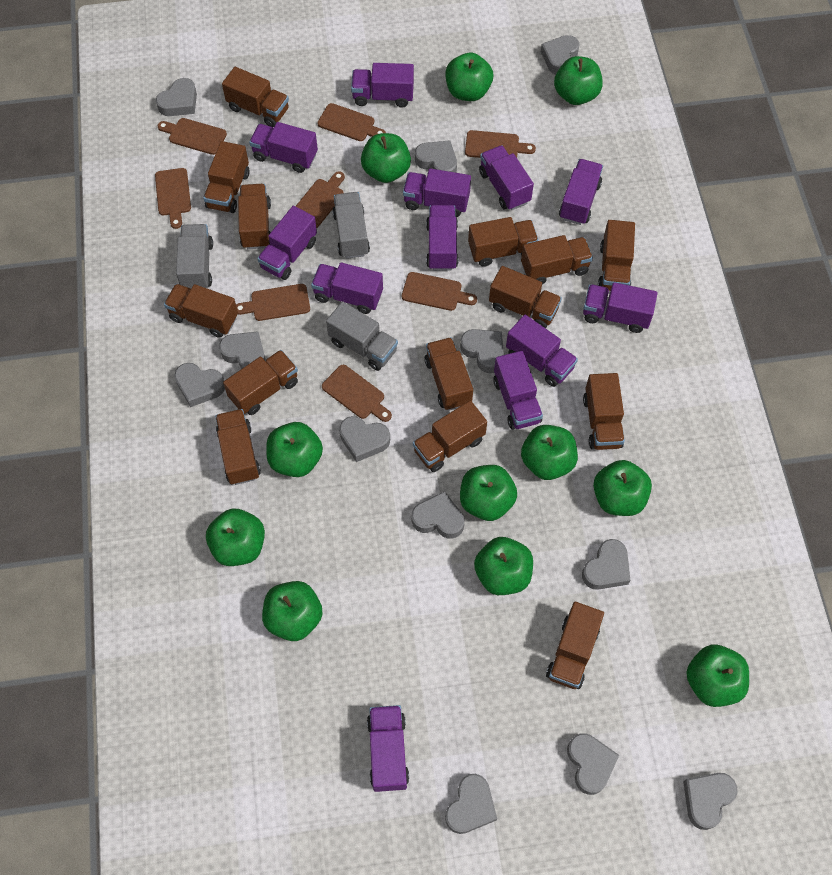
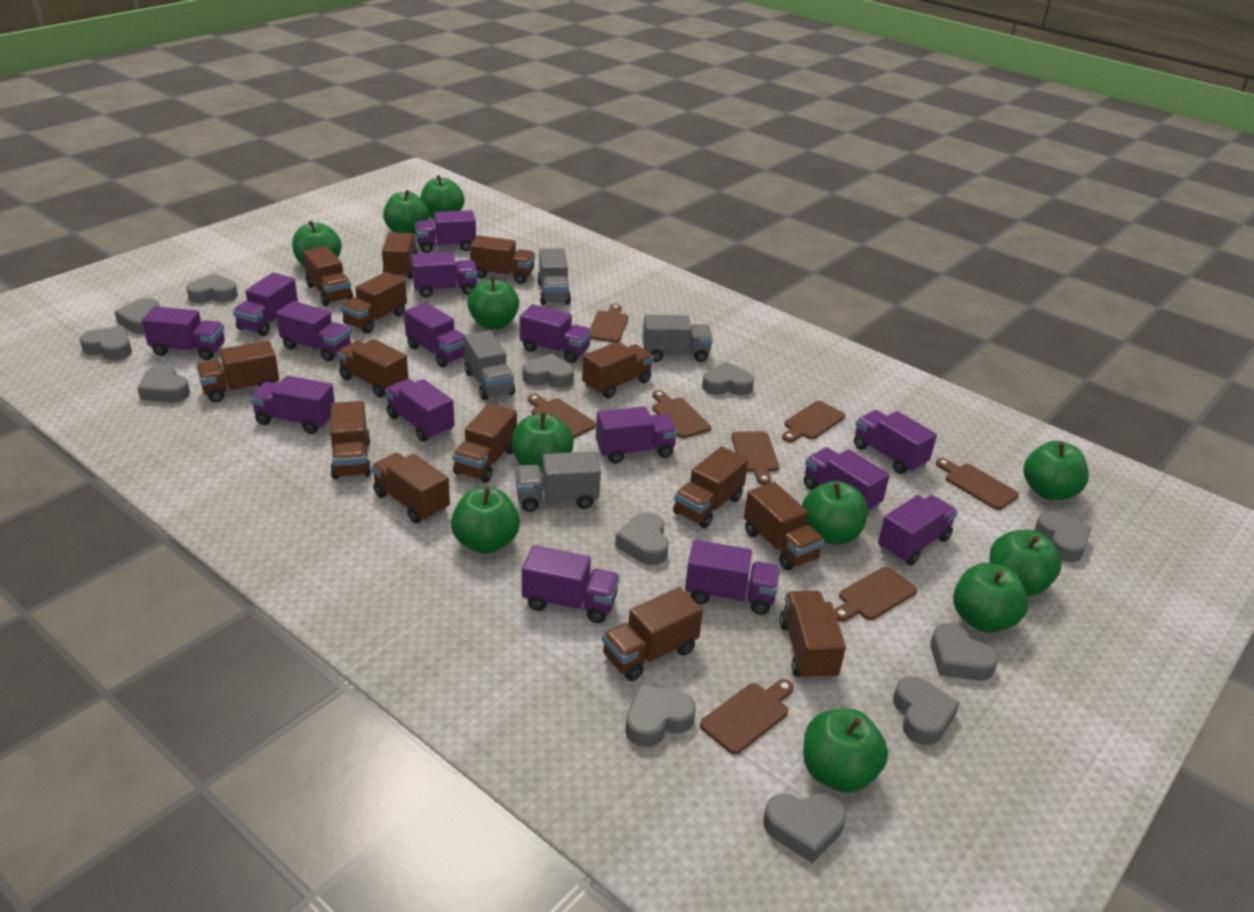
grey truck: 3 -> 4
purple truck: 12 -> 15

